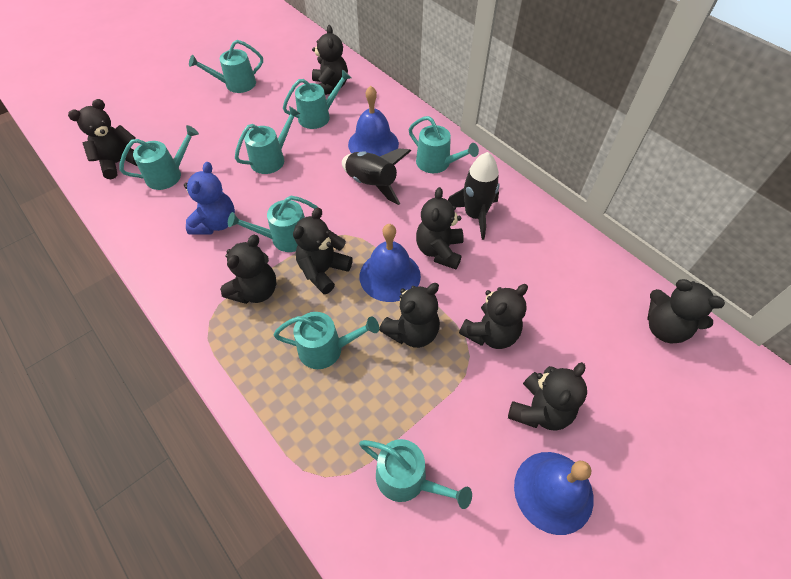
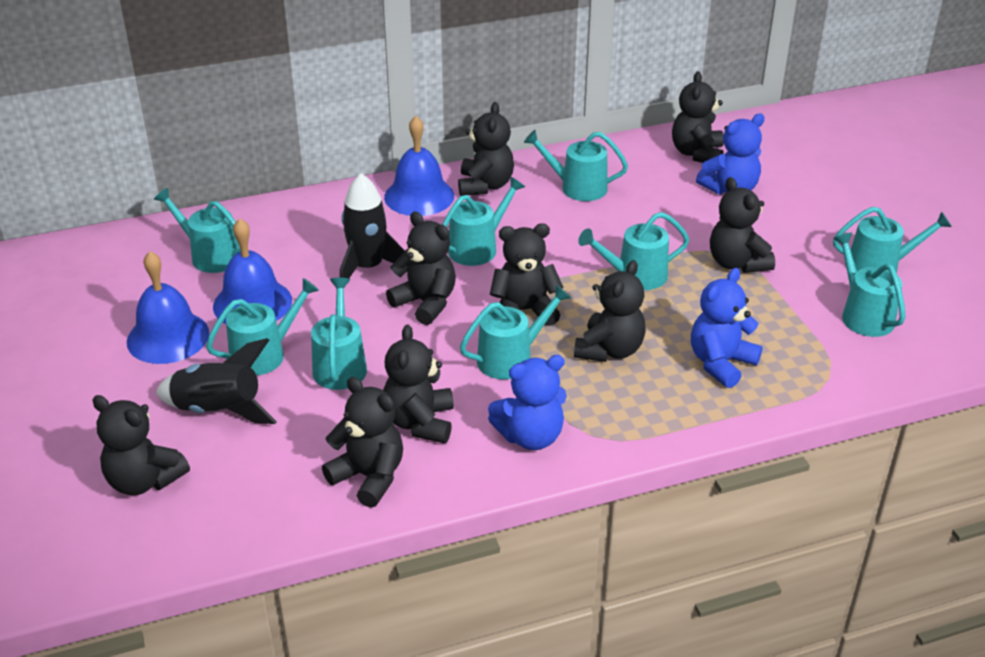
blue teddy bear: 1 -> 3
turquoise watering can: 8 -> 9

